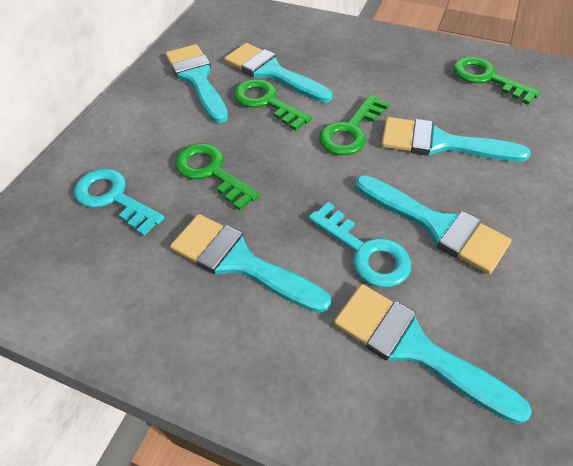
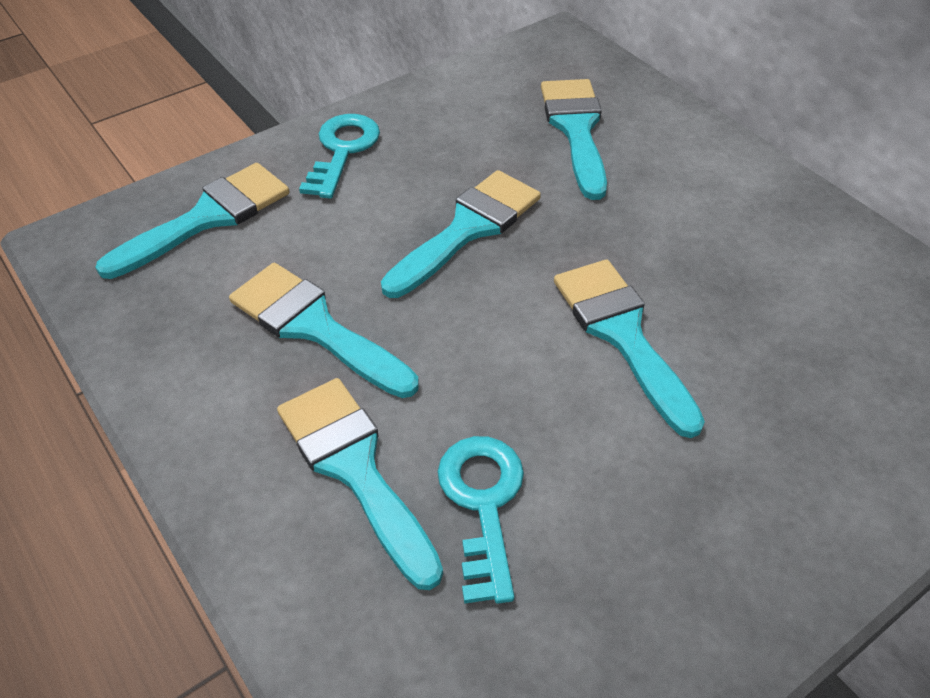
green key: 4 -> 0

